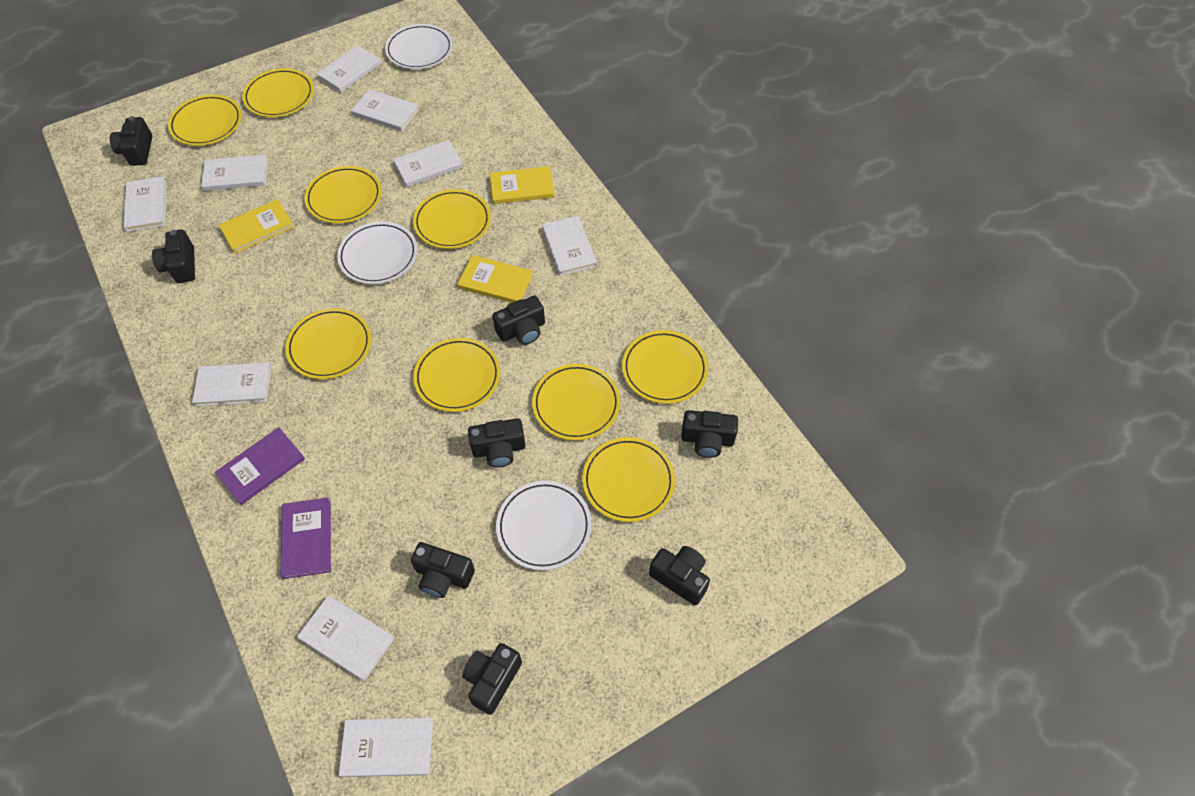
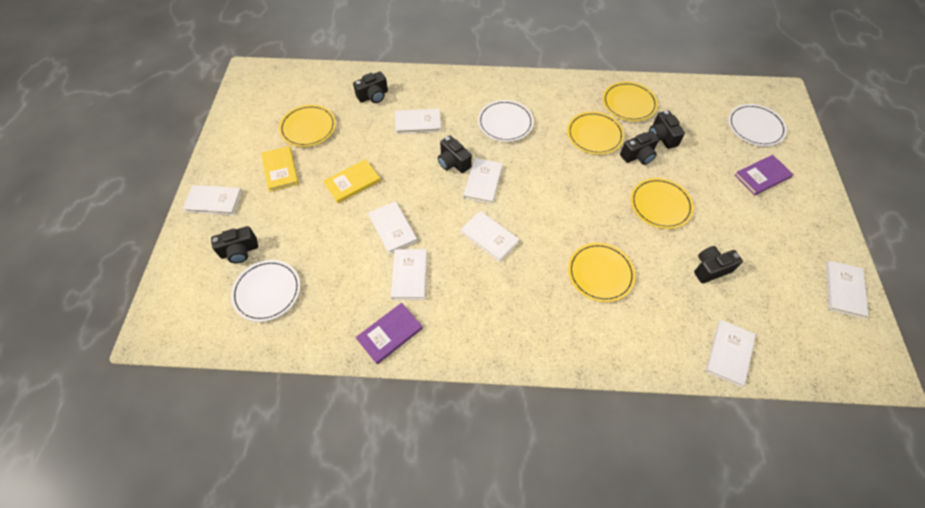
black camera: 8 -> 6
white book: 9 -> 8
yellow book: 3 -> 2
yellow plate: 9 -> 5

